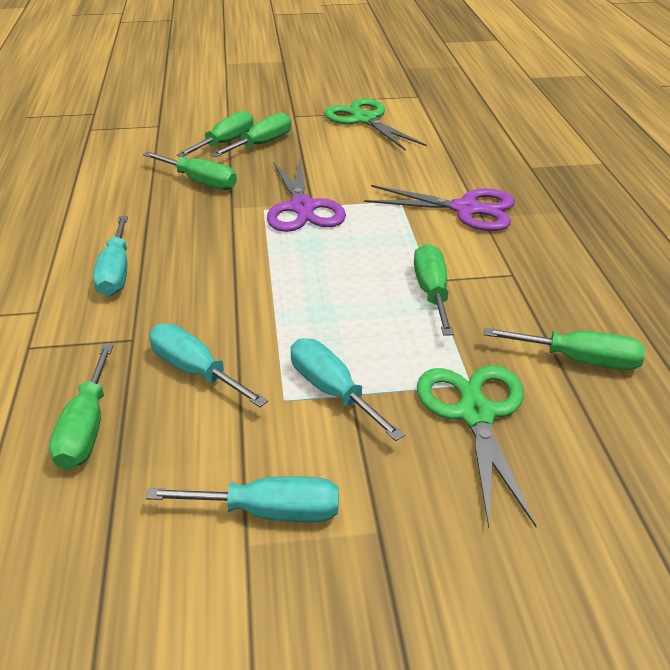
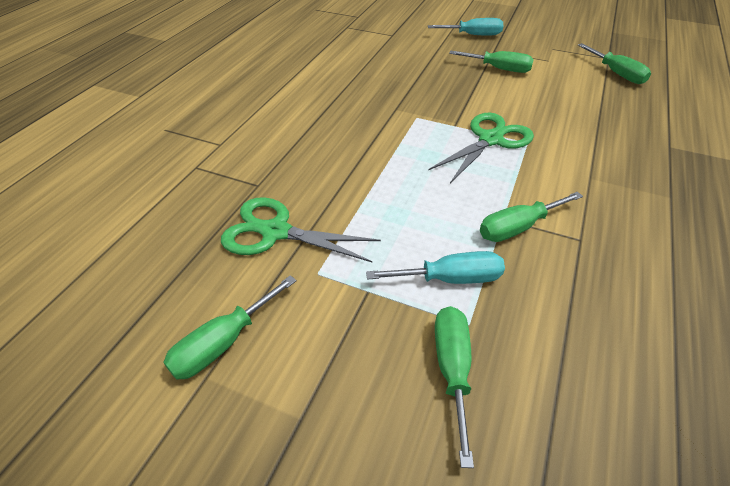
green screwdriver: 6 -> 5
purple scissors: 2 -> 0
turquoise screwdriver: 4 -> 2

